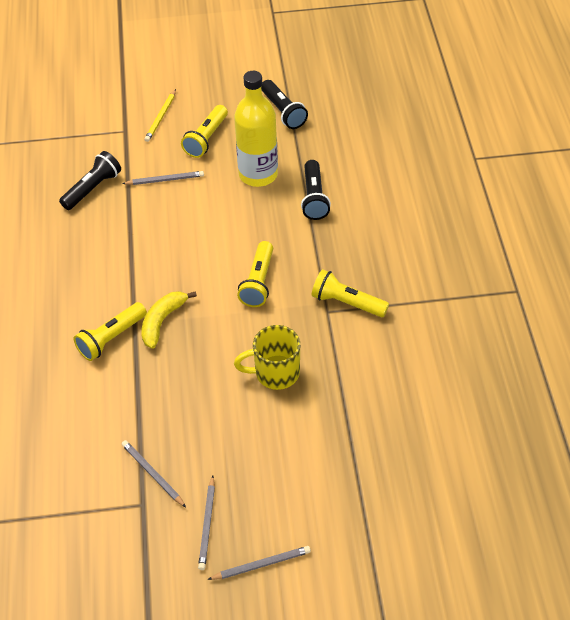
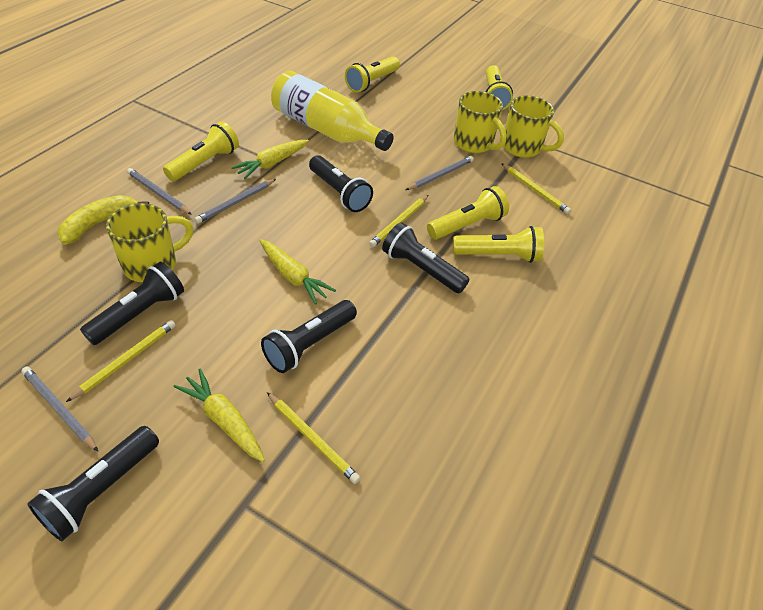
black flashlight: 3 -> 5
yellow carrot: 0 -> 3
yellow flashlight: 4 -> 5
yellow mug: 1 -> 3
yellow pencil: 1 -> 4

